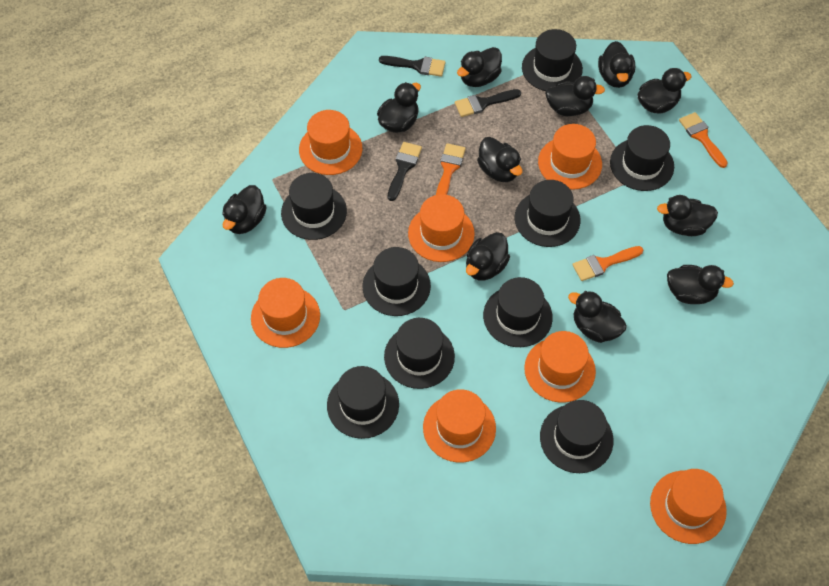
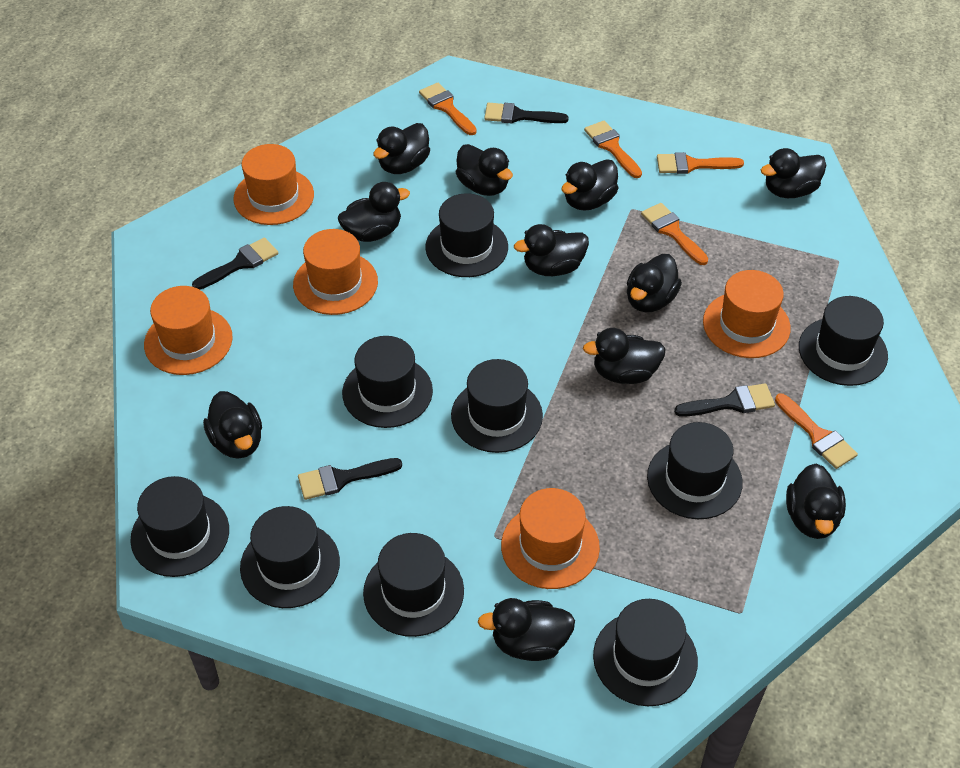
black brush: 3 -> 4
orange brush: 3 -> 5
orange hat: 7 -> 5

